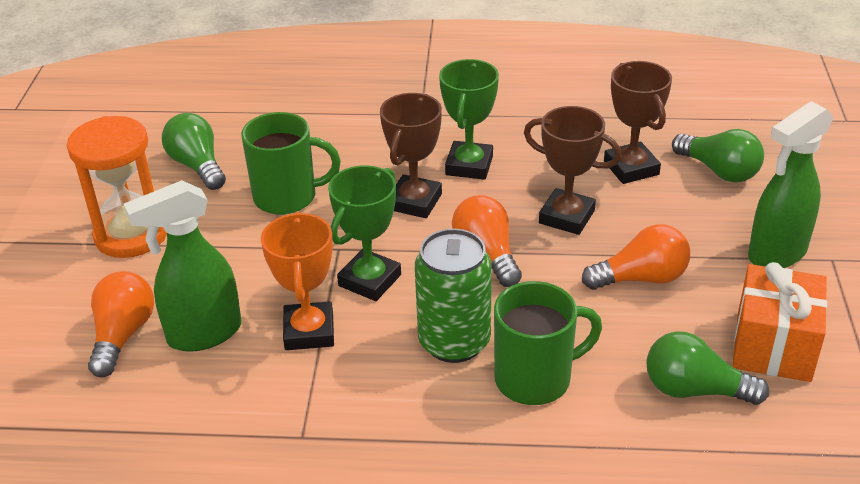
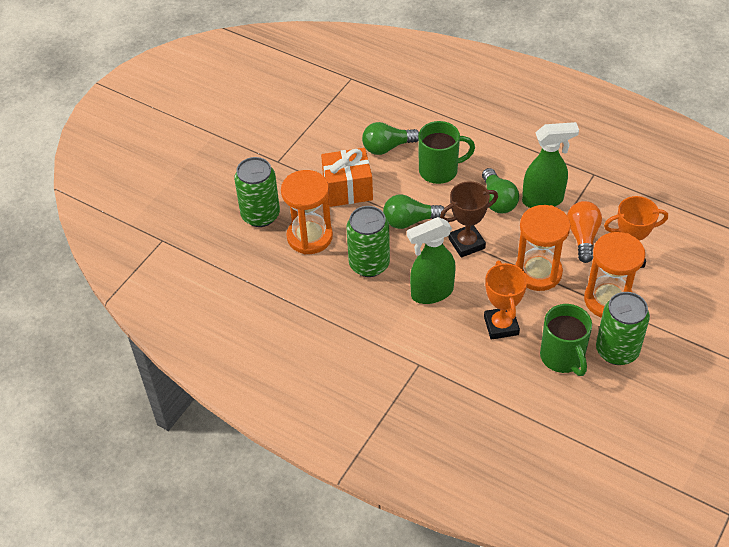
brown trophy: 3 -> 1
green can: 1 -> 3
green trophy: 2 -> 0
orange hourglass: 1 -> 3
orange light bulb: 3 -> 1
orange trophy: 1 -> 2

